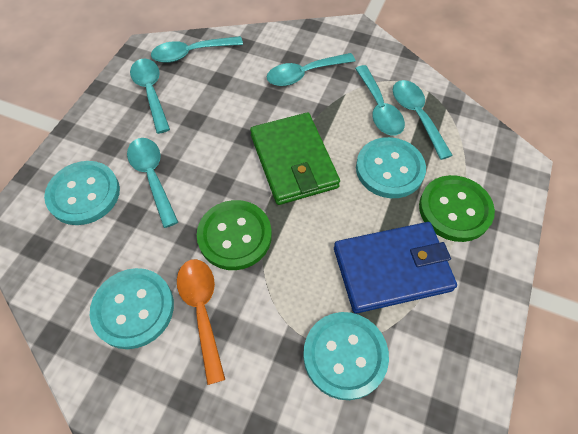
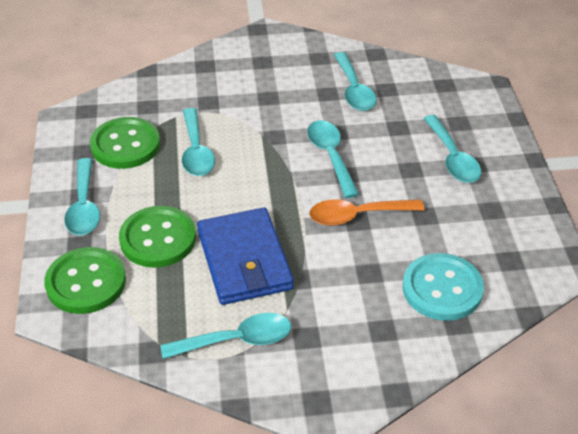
green button: 2 -> 3
green wallet: 1 -> 0
turquoise button: 4 -> 1

